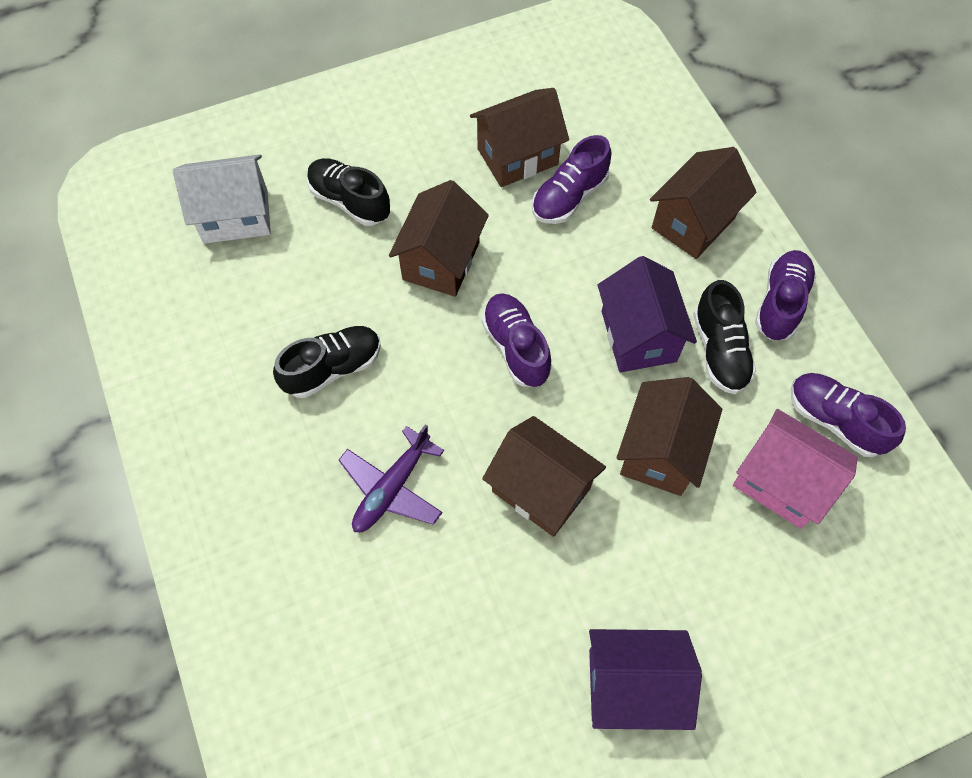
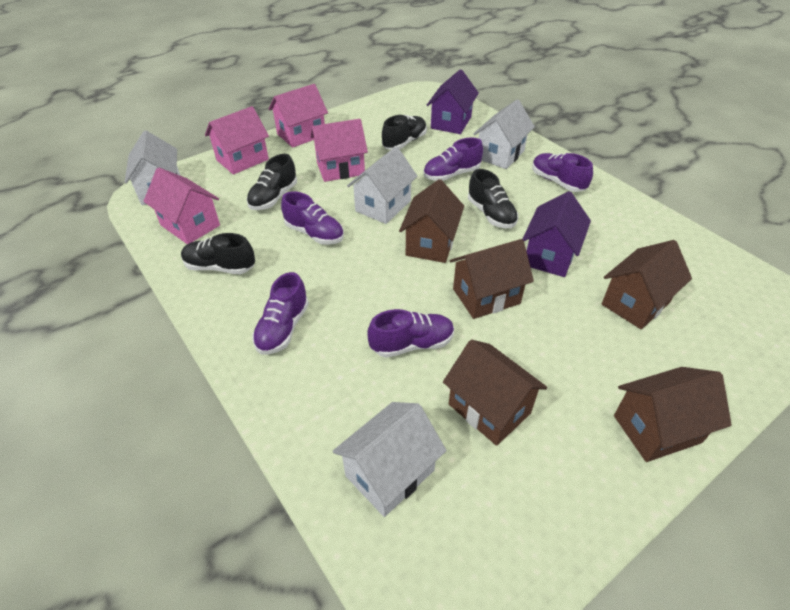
black shoe: 3 -> 4
pink house: 1 -> 4
purple plane: 1 -> 0
purple shoe: 4 -> 5
white house: 1 -> 4

